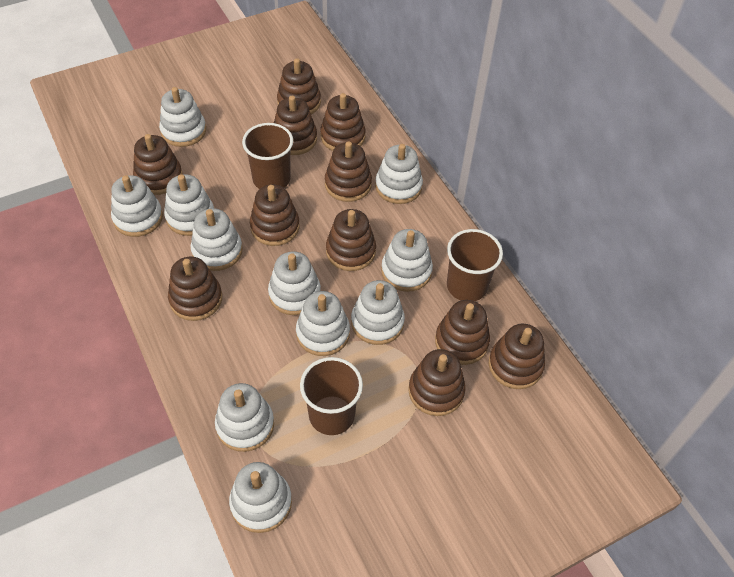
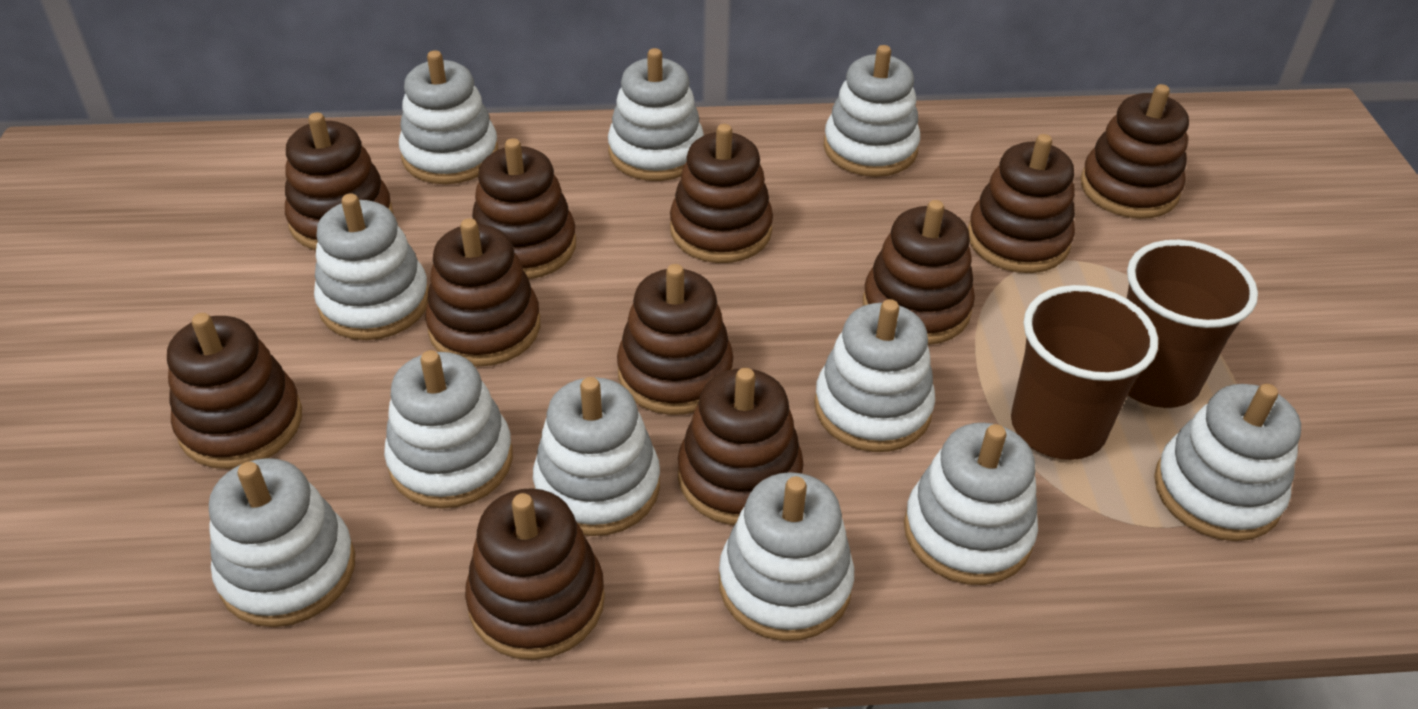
brown cup: 3 -> 2

